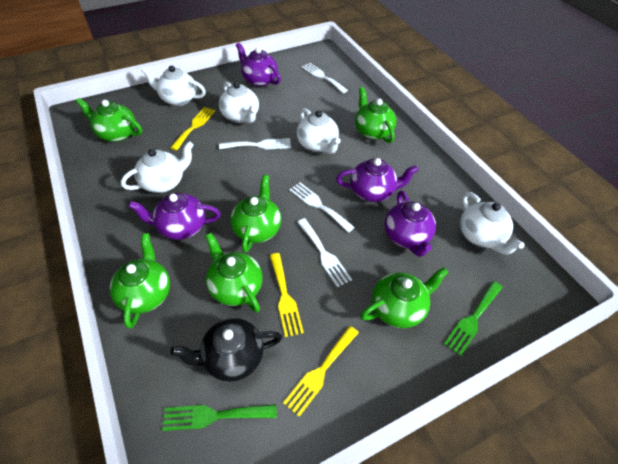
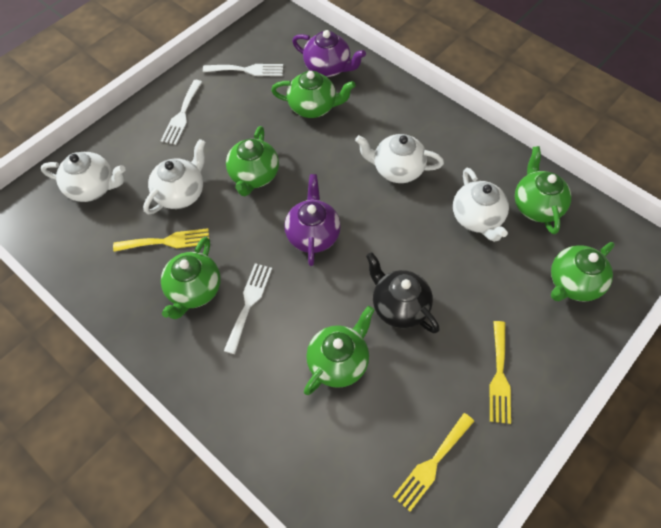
green fork: 2 -> 0
purple teapot: 4 -> 2
white fork: 4 -> 3
white teapot: 5 -> 4

